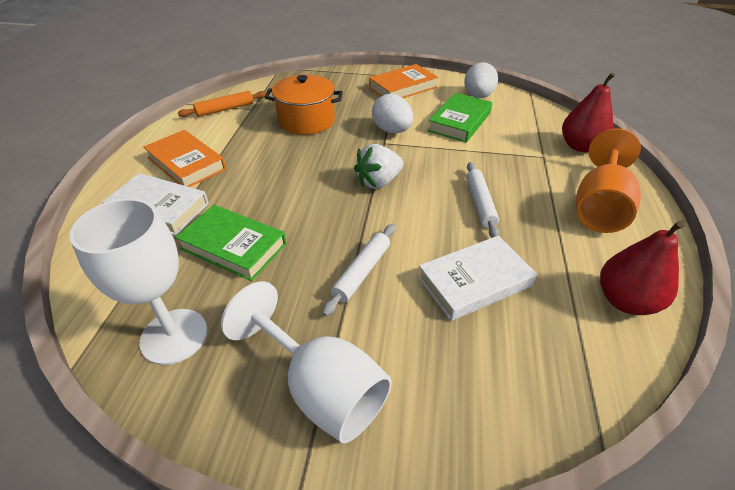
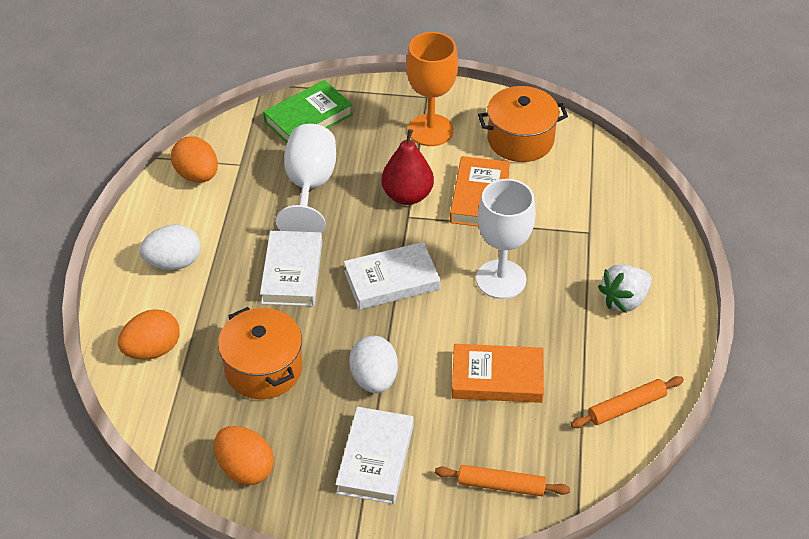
green book: 2 -> 1
orange egg: 0 -> 3
orange pot: 1 -> 2
orange rolling pin: 1 -> 2
red pear: 2 -> 1
white book: 2 -> 3
white rolling pin: 2 -> 0

